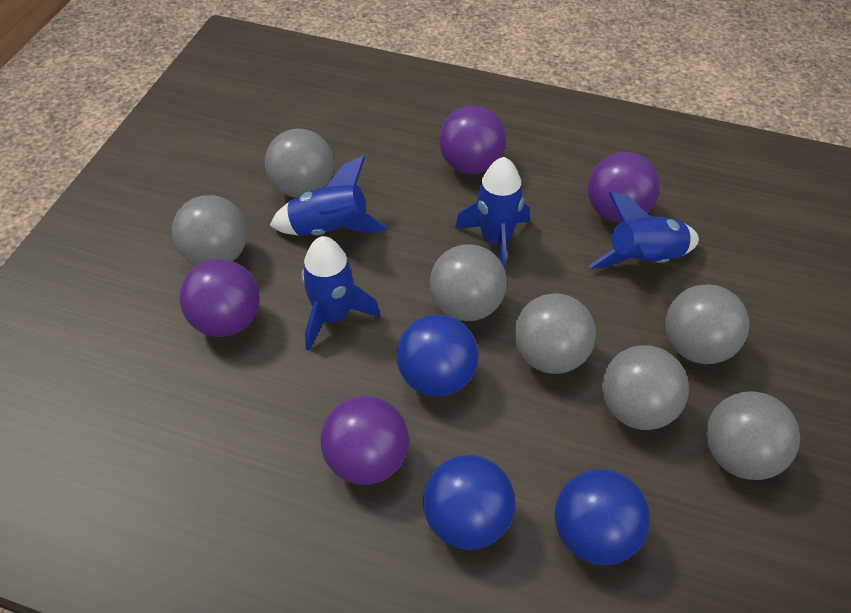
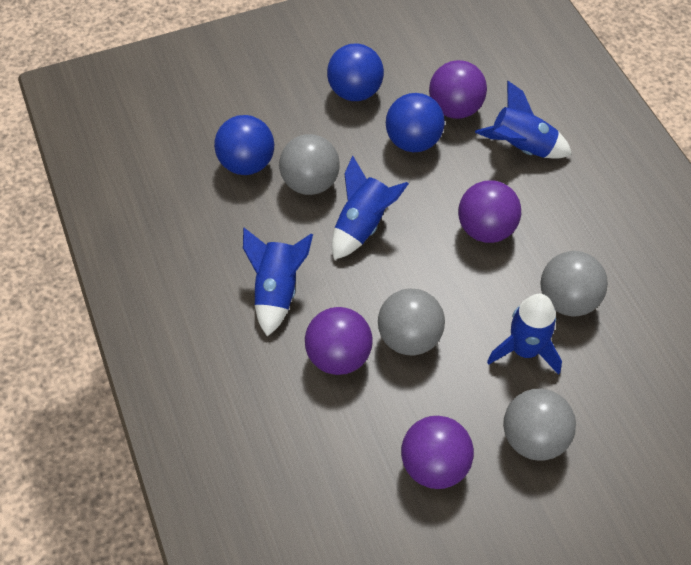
grey ball: 7 -> 4

